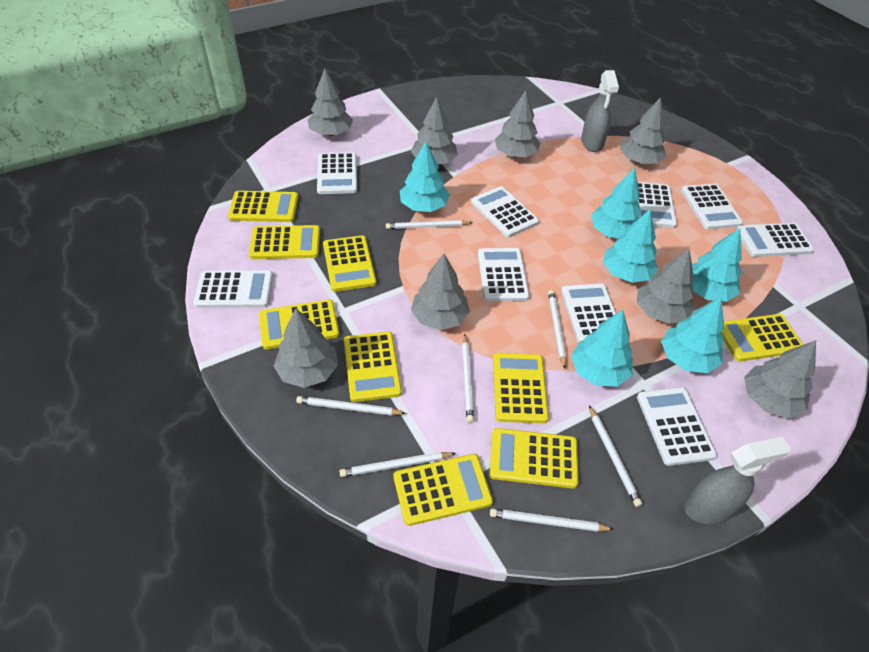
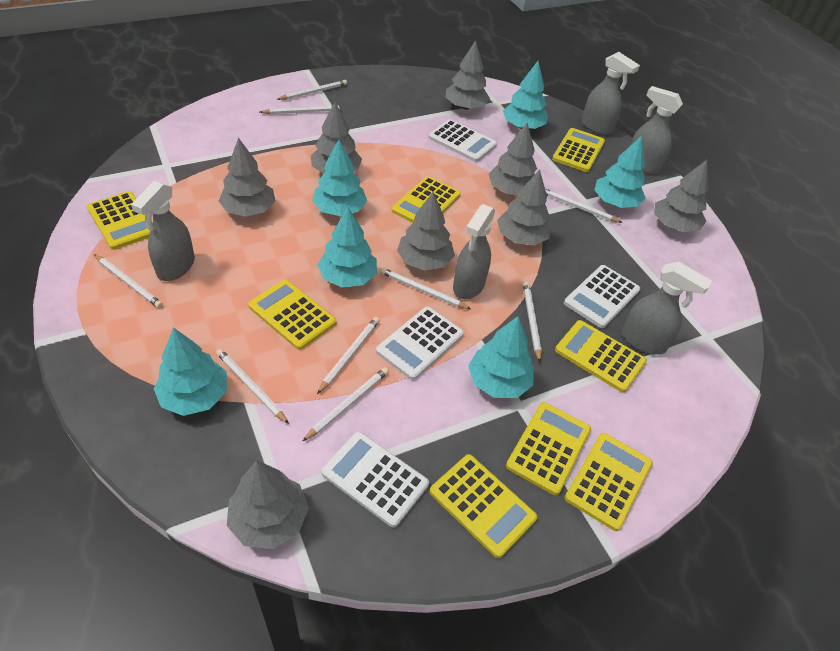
grey spray bottle: 2 -> 5
white calculator: 9 -> 4
white pencil: 7 -> 9
yellow calculator: 9 -> 8

